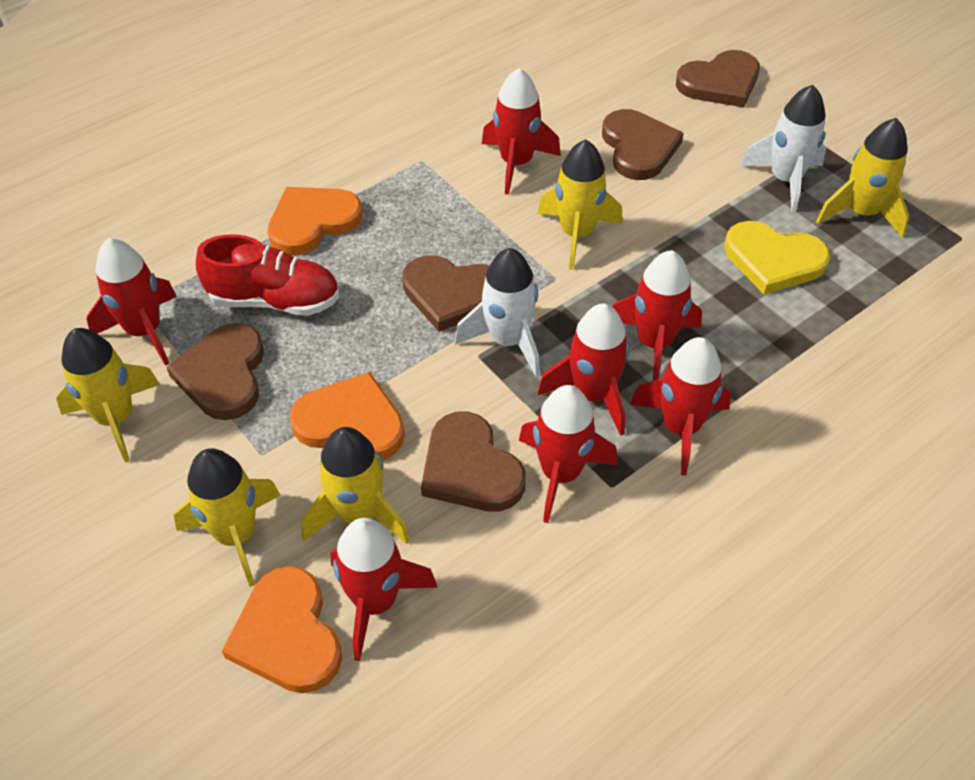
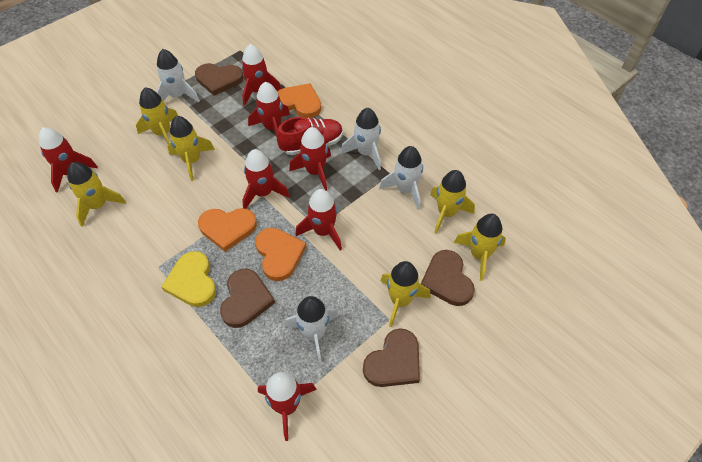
brown heart: 5 -> 4
white rocket: 2 -> 4
yellow rocket: 5 -> 6

